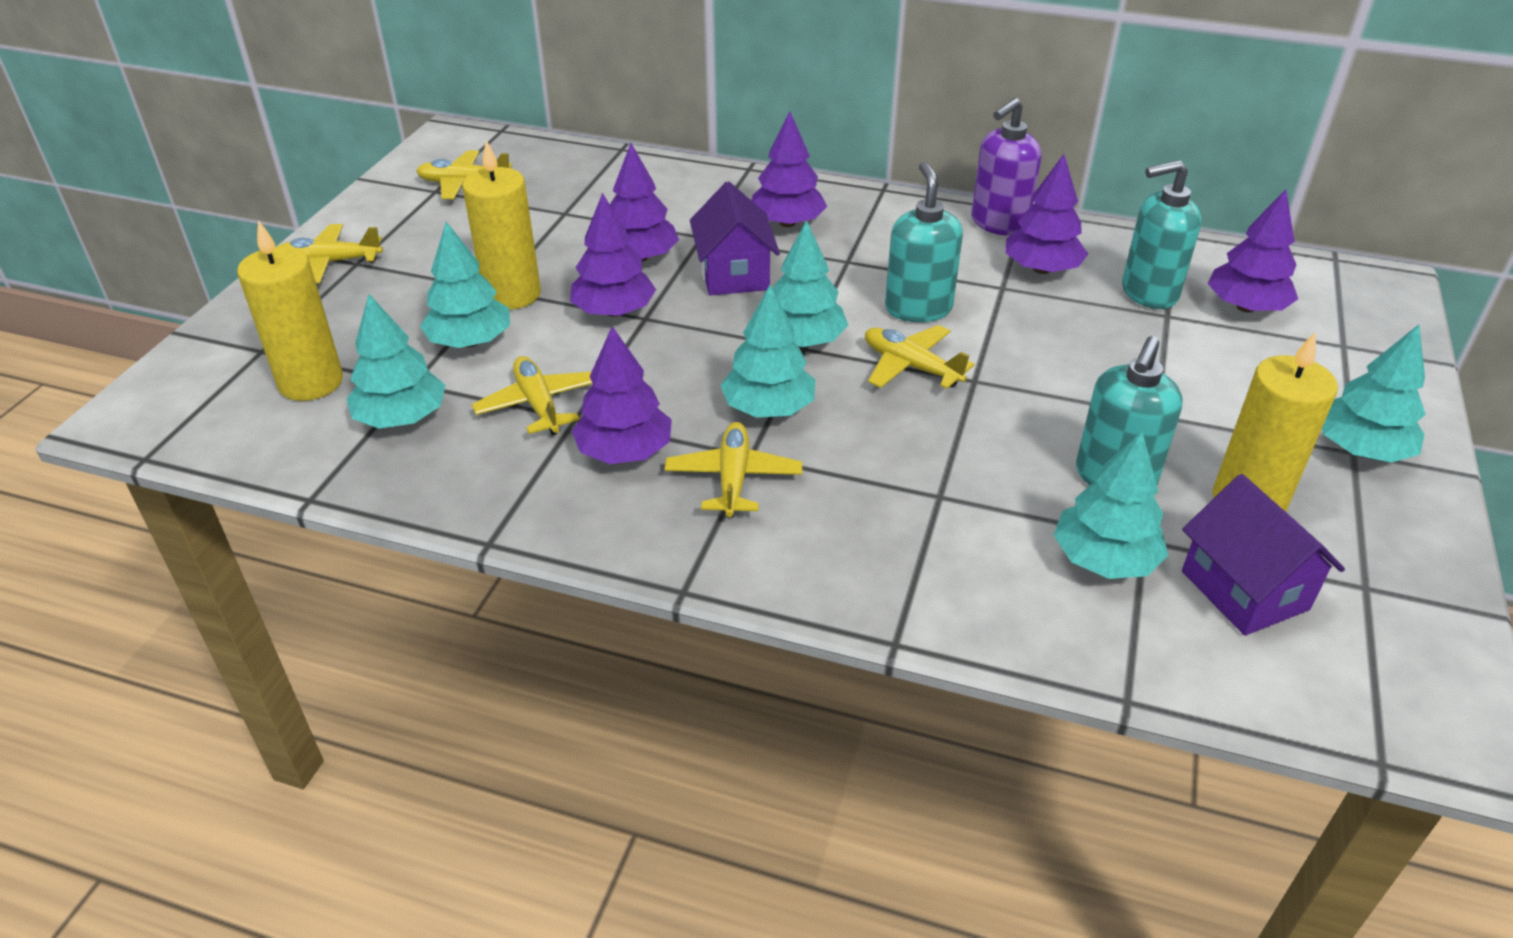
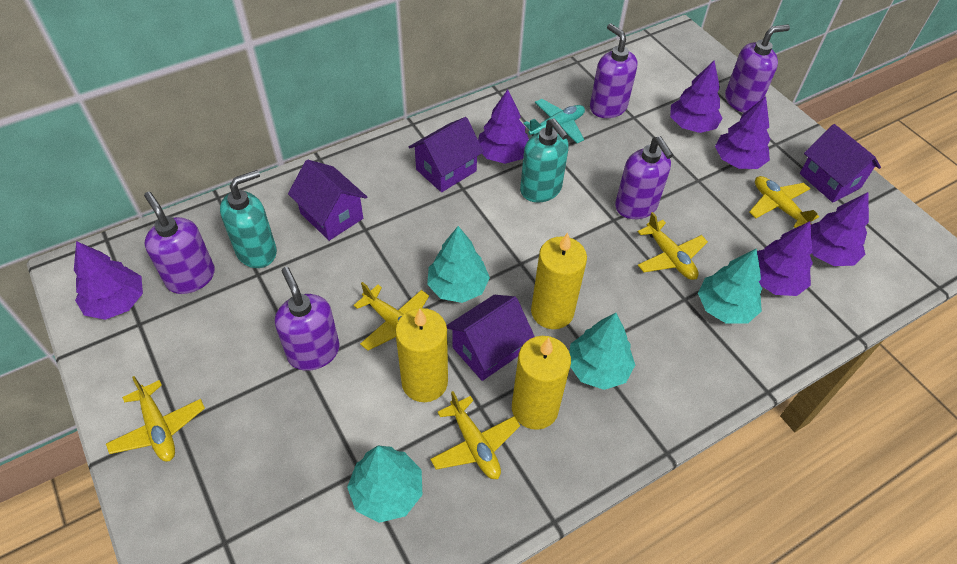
purple house: 2 -> 4
purple soap dispenser: 1 -> 5
turquoise plane: 0 -> 1
turquoise soap dispenser: 3 -> 2
turquoise tree: 6 -> 4

